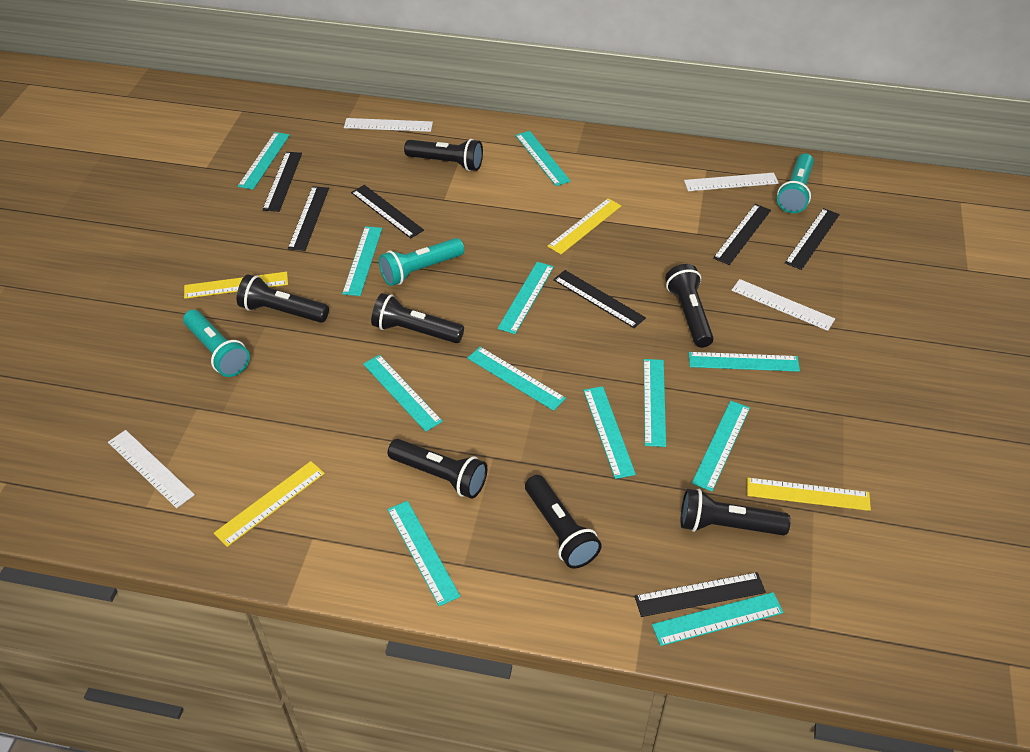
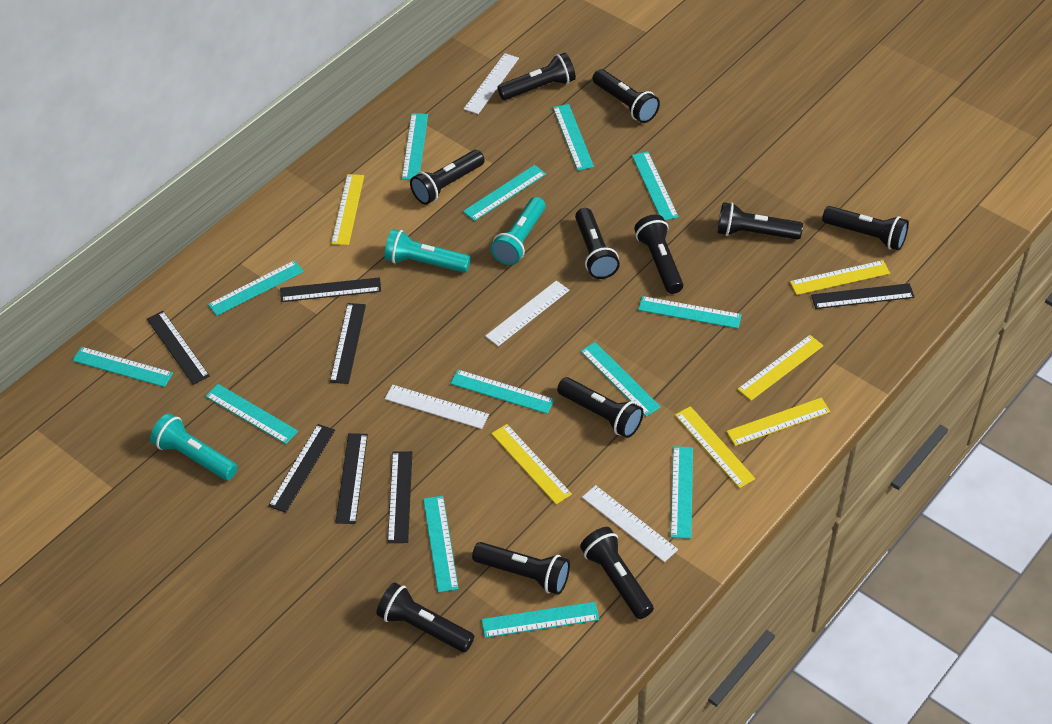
black flashlight: 7 -> 11
turquoise ruler: 12 -> 13
yellow ruler: 4 -> 6

